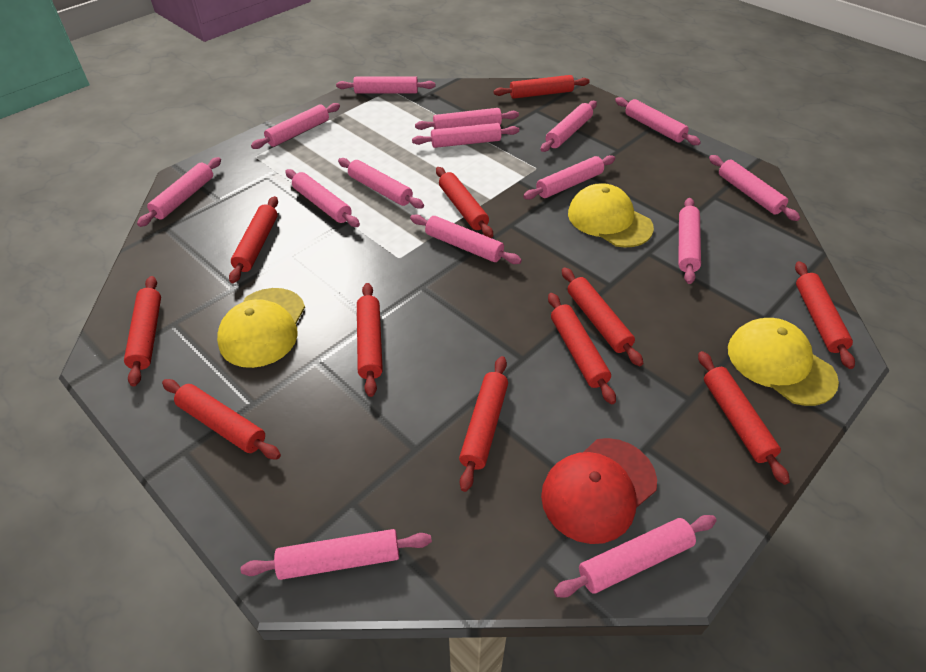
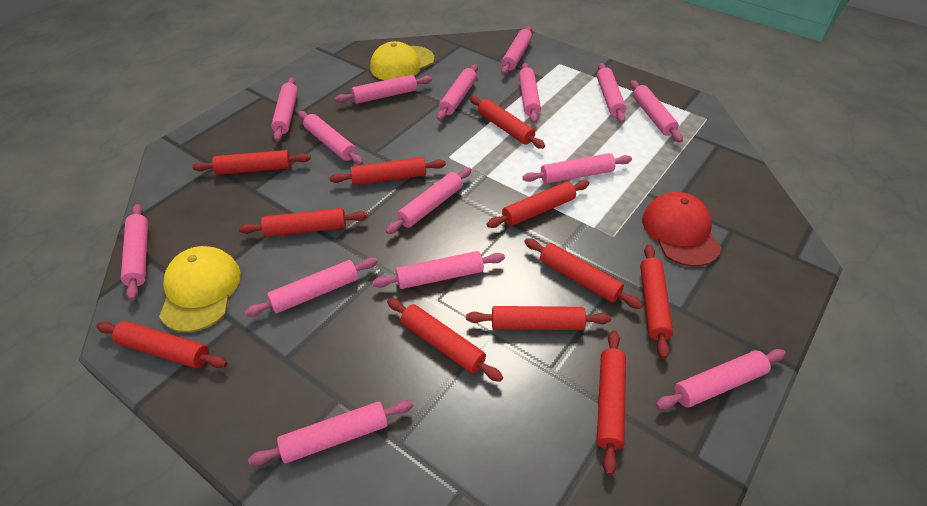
yellow cap: 3 -> 2

